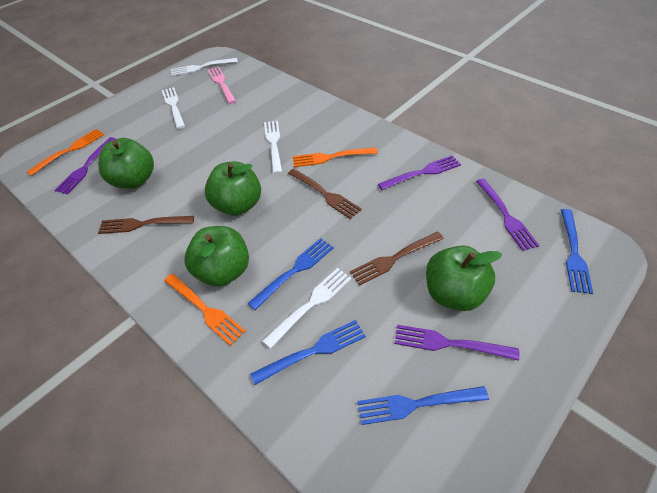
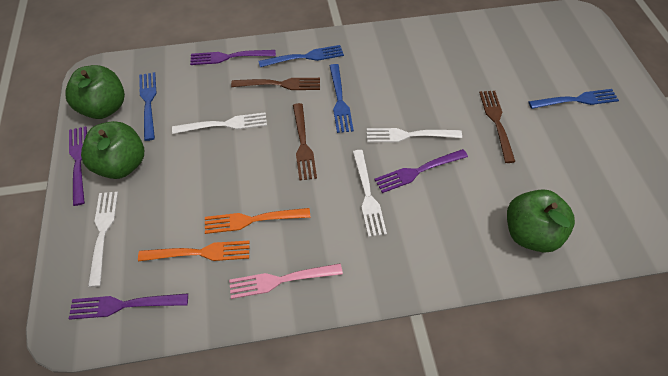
green apple: 4 -> 3
orange fork: 3 -> 2

